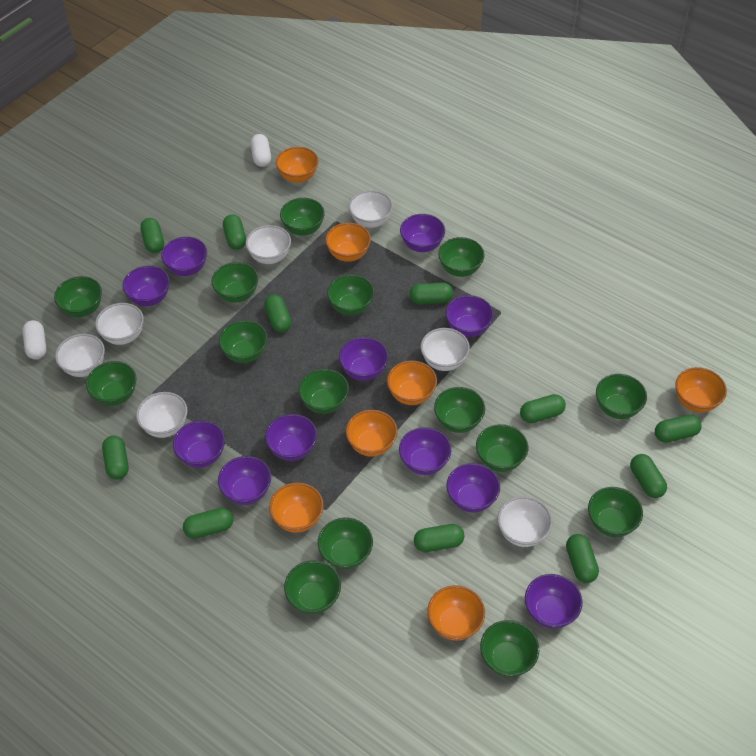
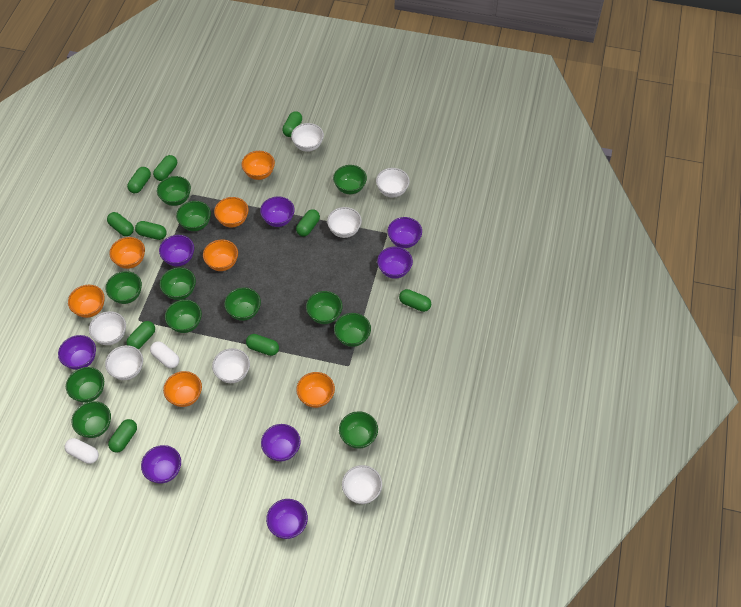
green bowl: 15 -> 12
green capsule: 11 -> 10
purple bowl: 11 -> 8

